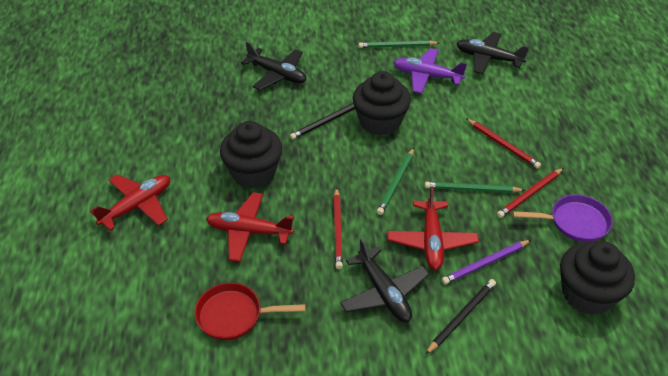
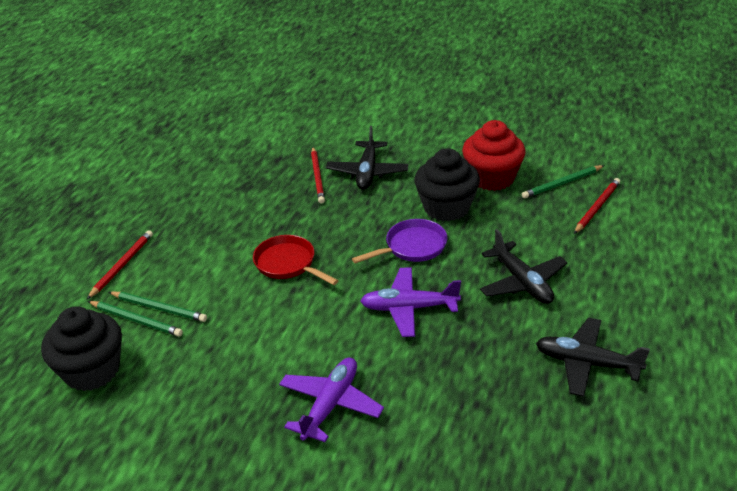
black cupcake: 3 -> 2
black pencil: 2 -> 0
purple pencil: 1 -> 0
purple plane: 1 -> 2
red cupcake: 0 -> 1
red plane: 3 -> 0

